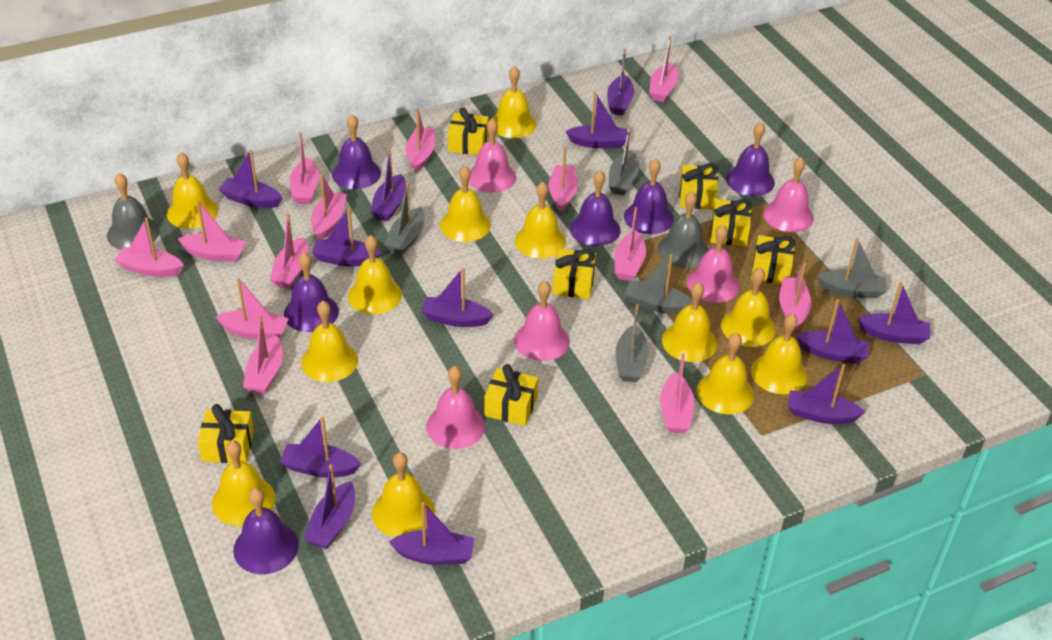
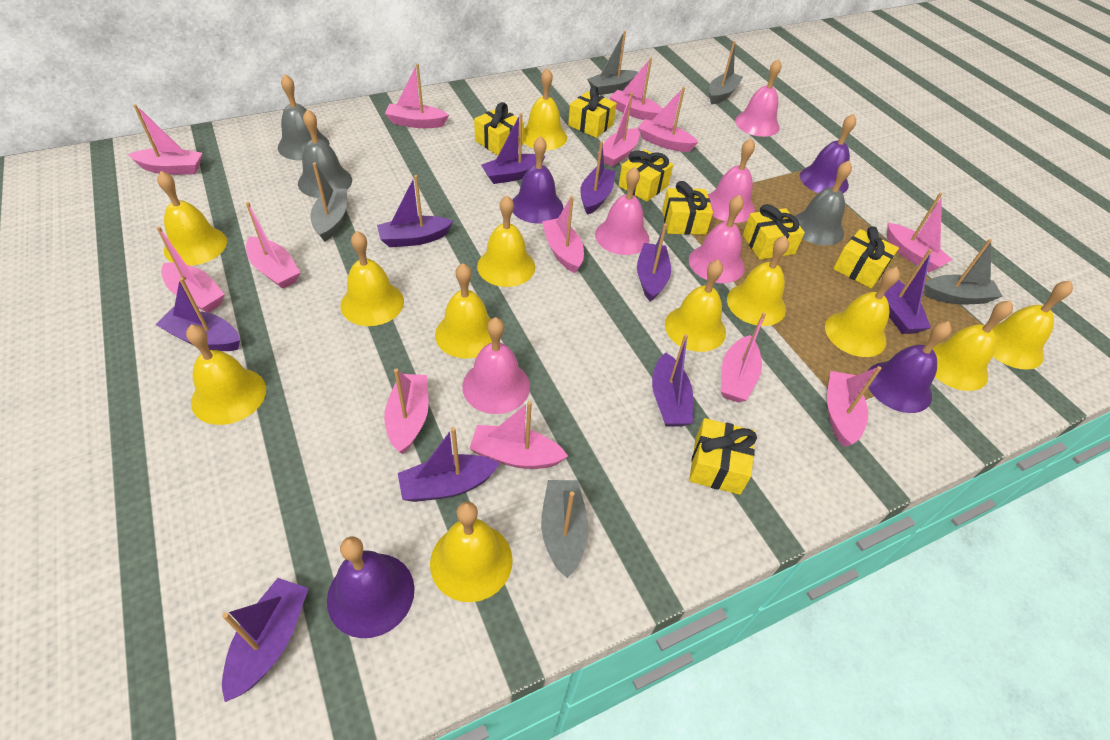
grey bell: 2 -> 3
purple bell: 6 -> 4
purple boat: 12 -> 9

